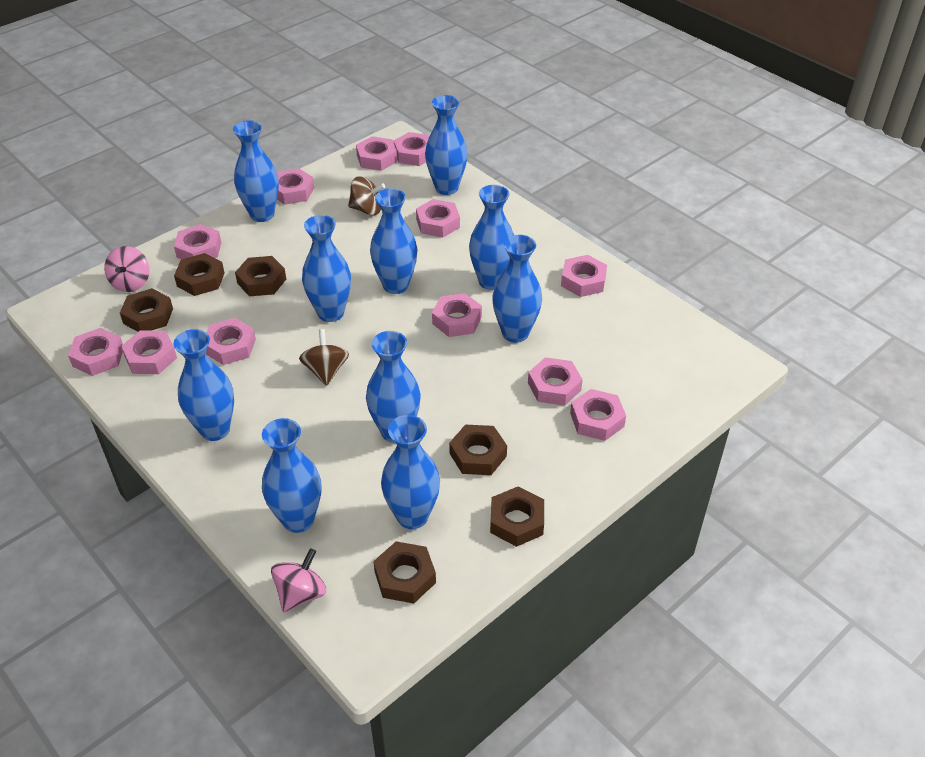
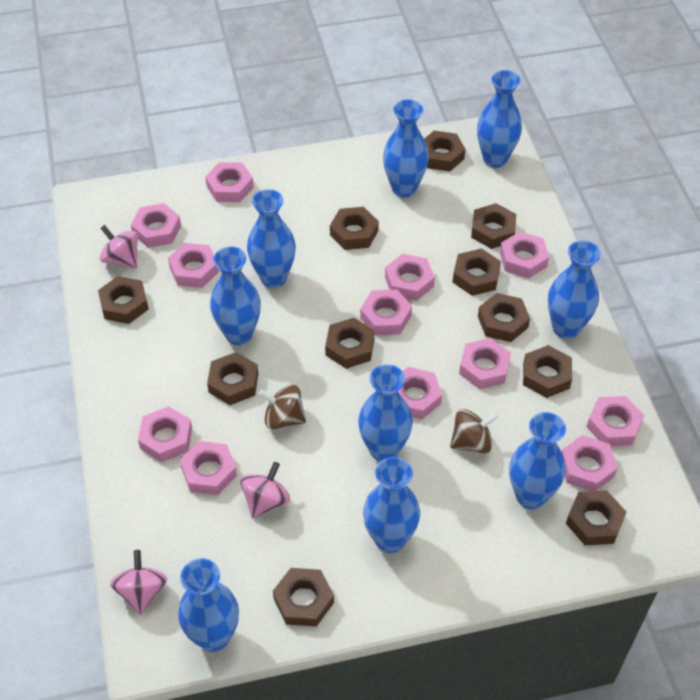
blue vase: 10 -> 9
brown nut: 6 -> 11
pink spinning top: 2 -> 3

